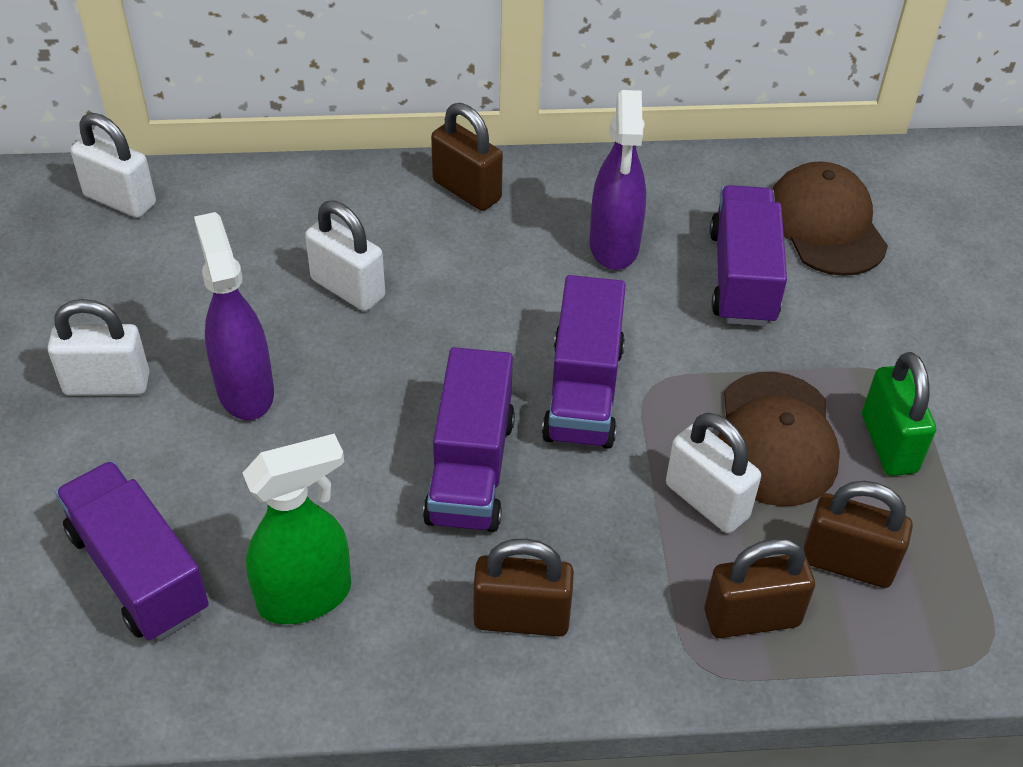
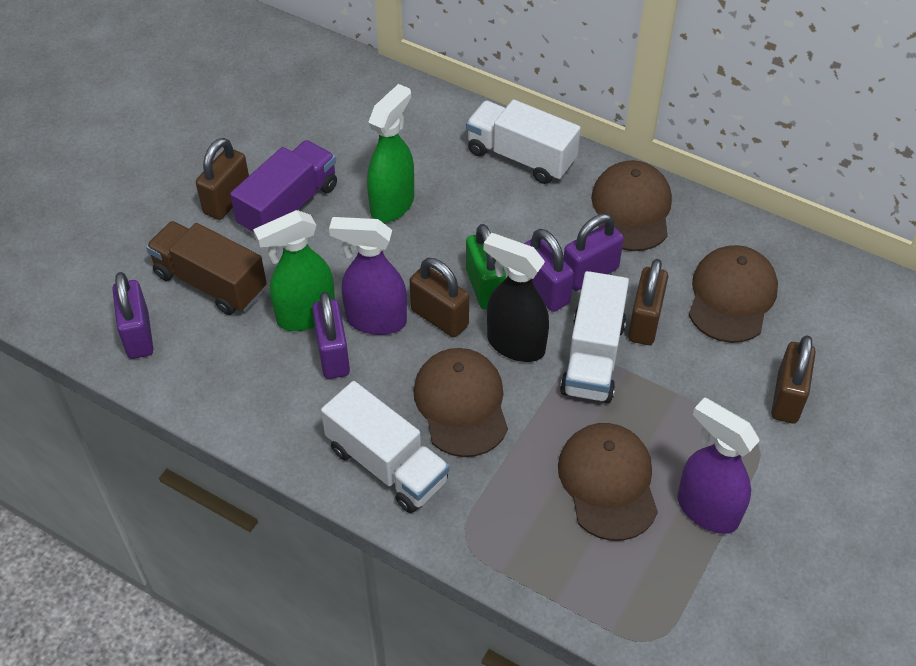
black spray bottle: 0 -> 1
brown cap: 2 -> 4
brown truck: 0 -> 1
green spray bottle: 1 -> 2
purple padlock: 0 -> 4
purple truck: 4 -> 1
white padlock: 4 -> 0
white truck: 0 -> 3

